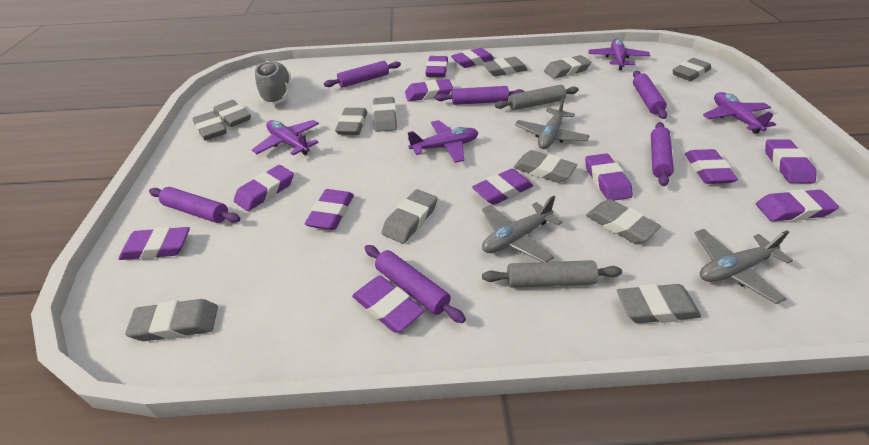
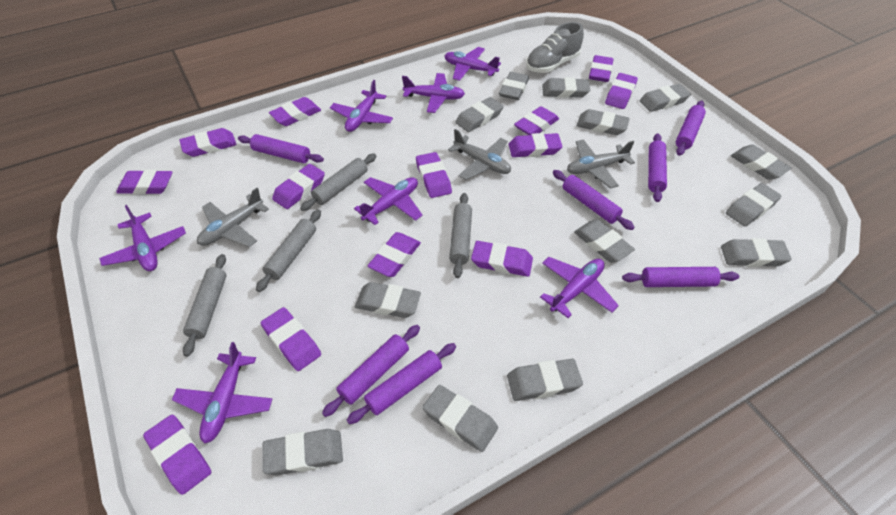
grey eraser: 12 -> 13
grey rolling pin: 2 -> 4
purple eraser: 12 -> 13
purple plane: 4 -> 7
purple rolling pin: 6 -> 7

